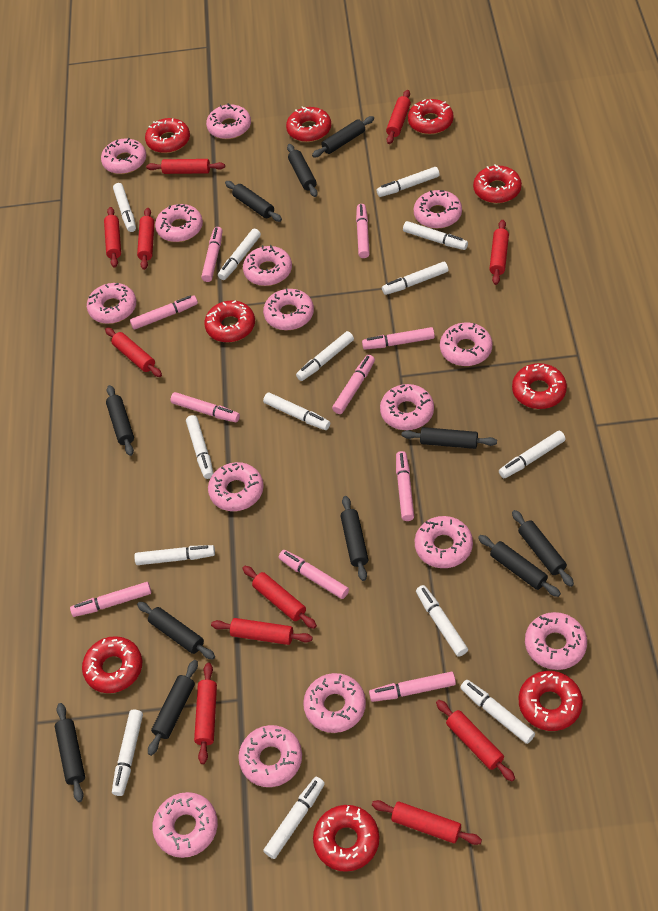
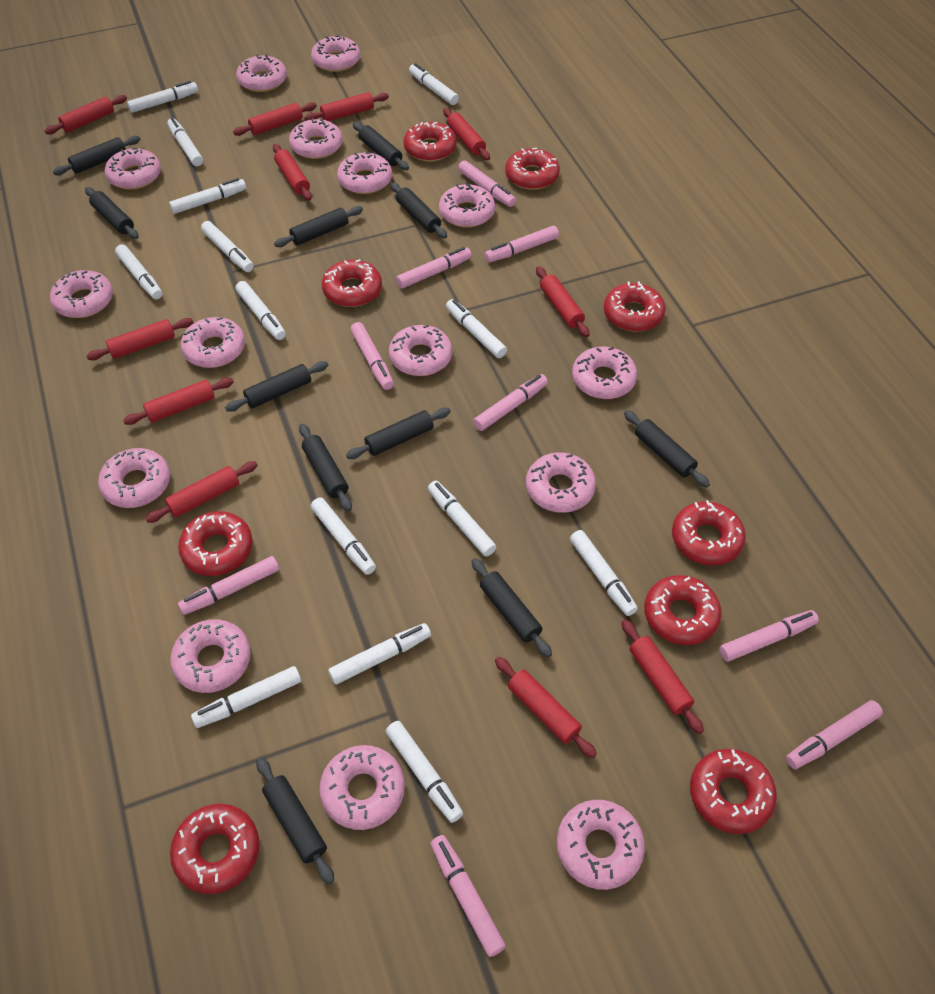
pink marker: 10 -> 9

